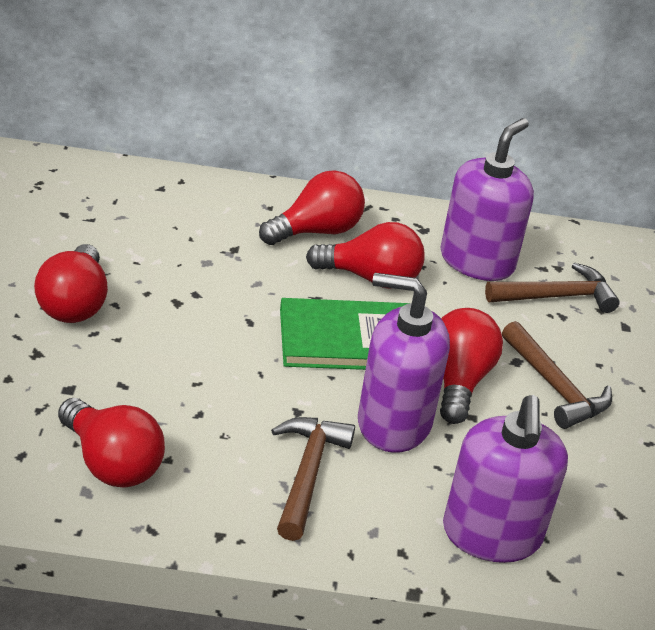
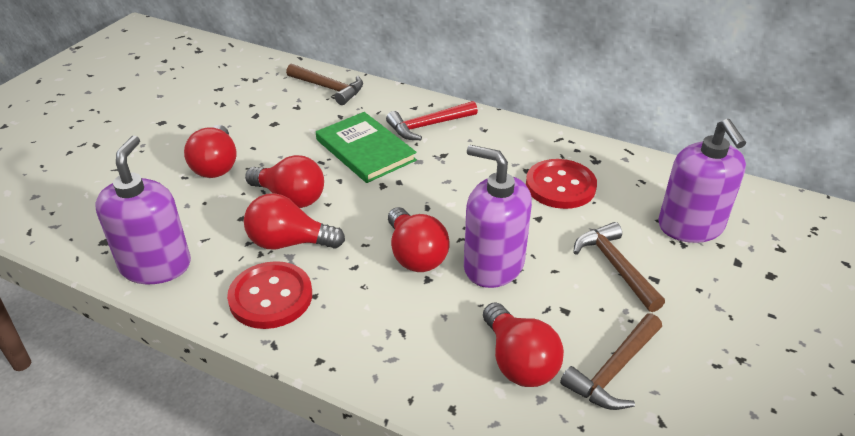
red button: 0 -> 2
red hammer: 0 -> 1

